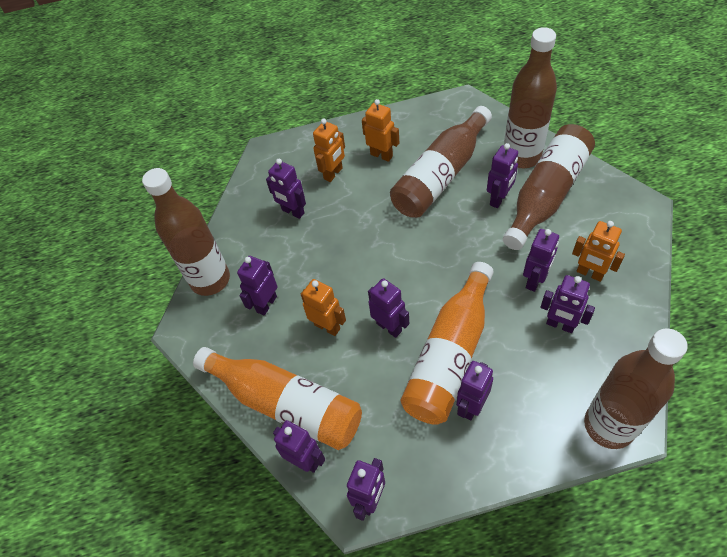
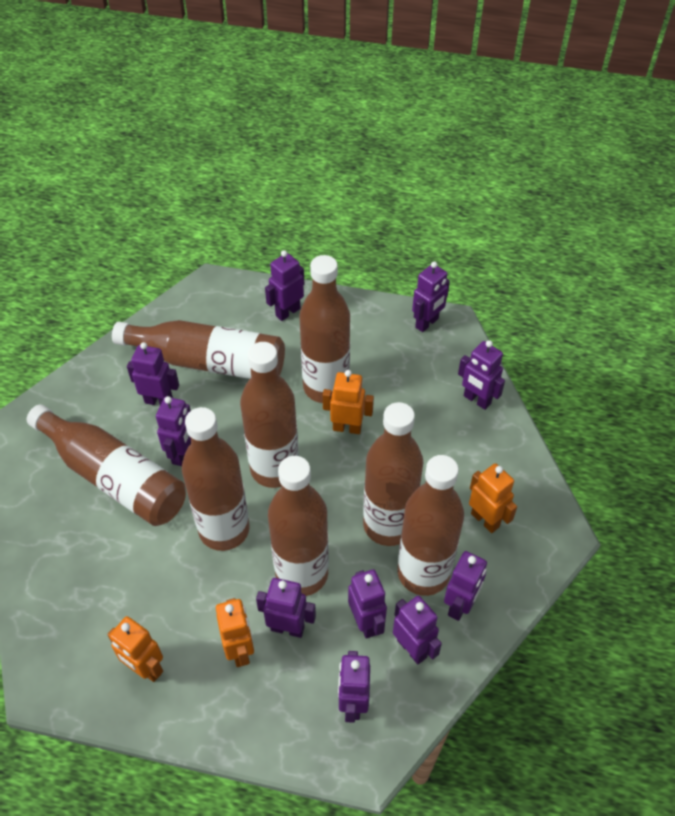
brown bottle: 5 -> 8
orange bottle: 2 -> 0
purple robot: 9 -> 10

